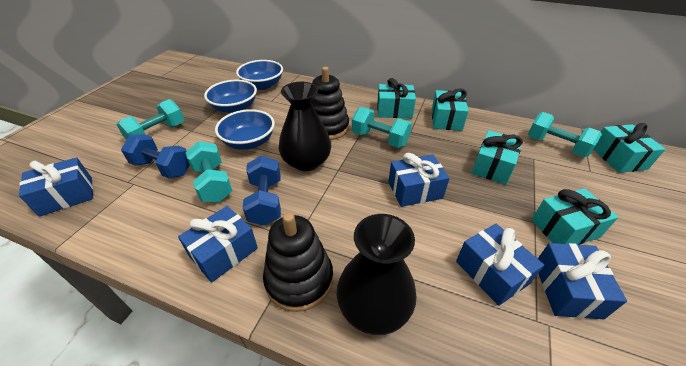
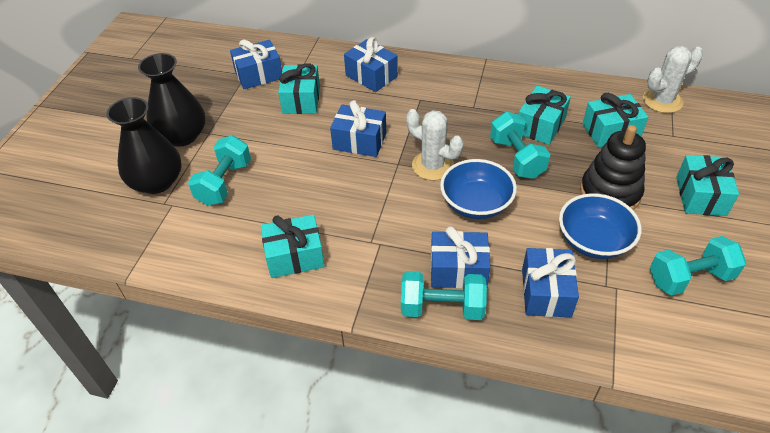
black stacking toy: 2 -> 1
blue bowl: 3 -> 2
blue dumbbell: 2 -> 0
white cactus: 0 -> 2

